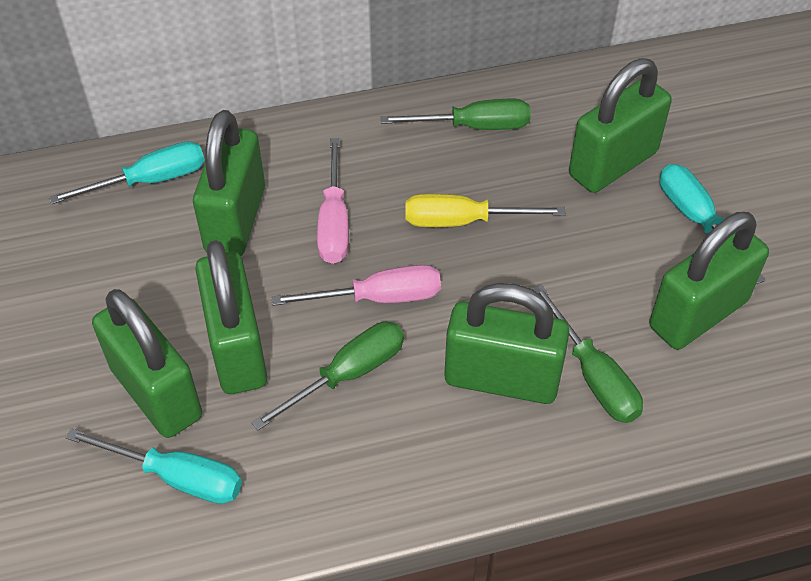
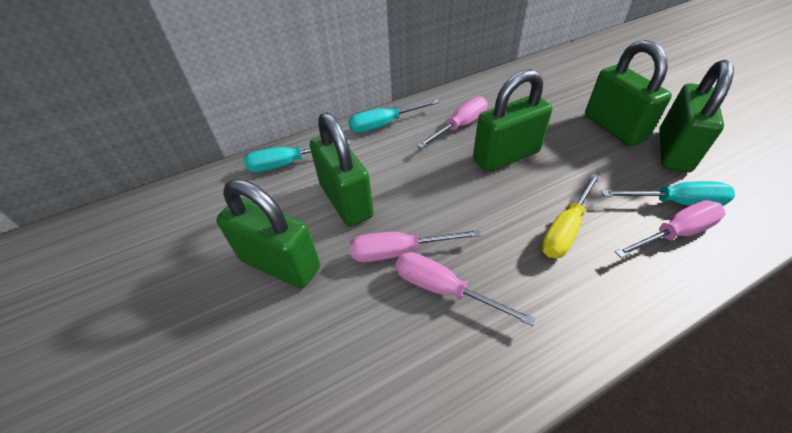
green padlock: 6 -> 5
green screwdriver: 3 -> 0
pink screwdriver: 2 -> 4

